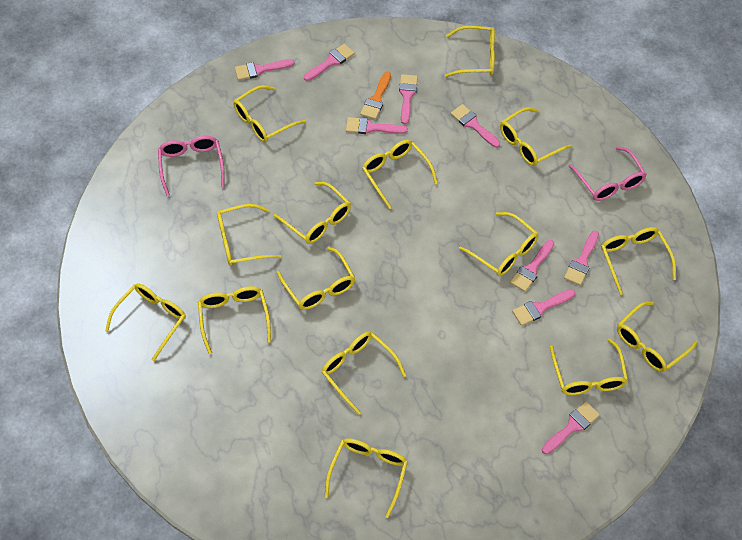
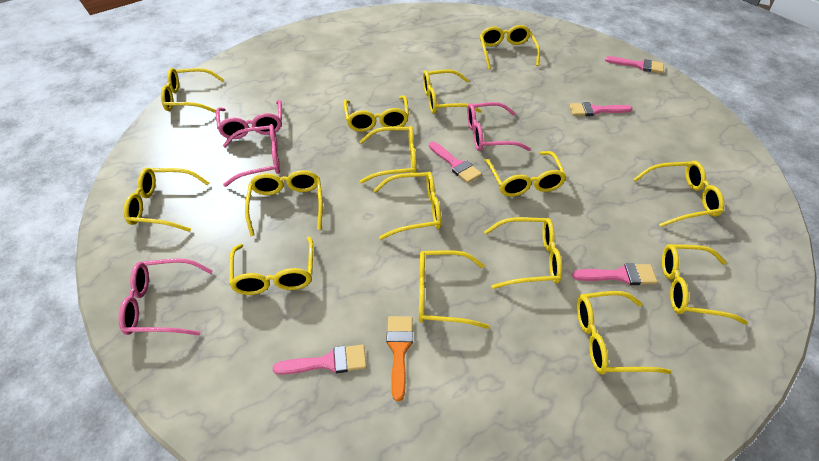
pink brush: 9 -> 5
pink glasses: 2 -> 4

